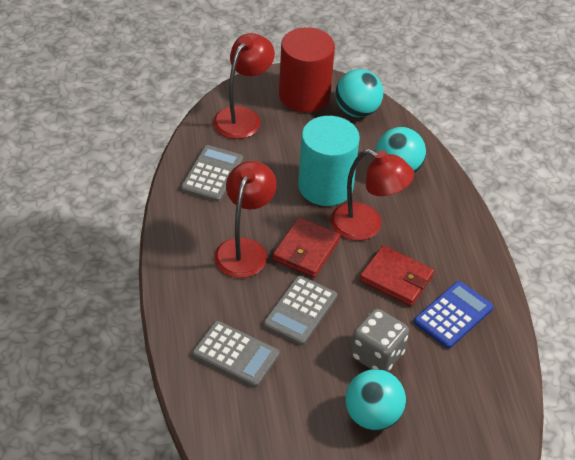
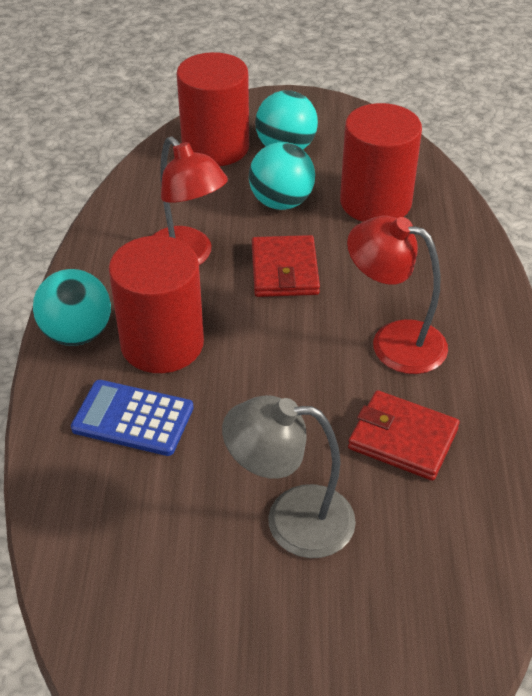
grey calculator: 3 -> 0
grey dice: 1 -> 0
grey lamp: 0 -> 1
red cylinder: 1 -> 3
red lamp: 3 -> 2
turquoise cylinder: 1 -> 0

